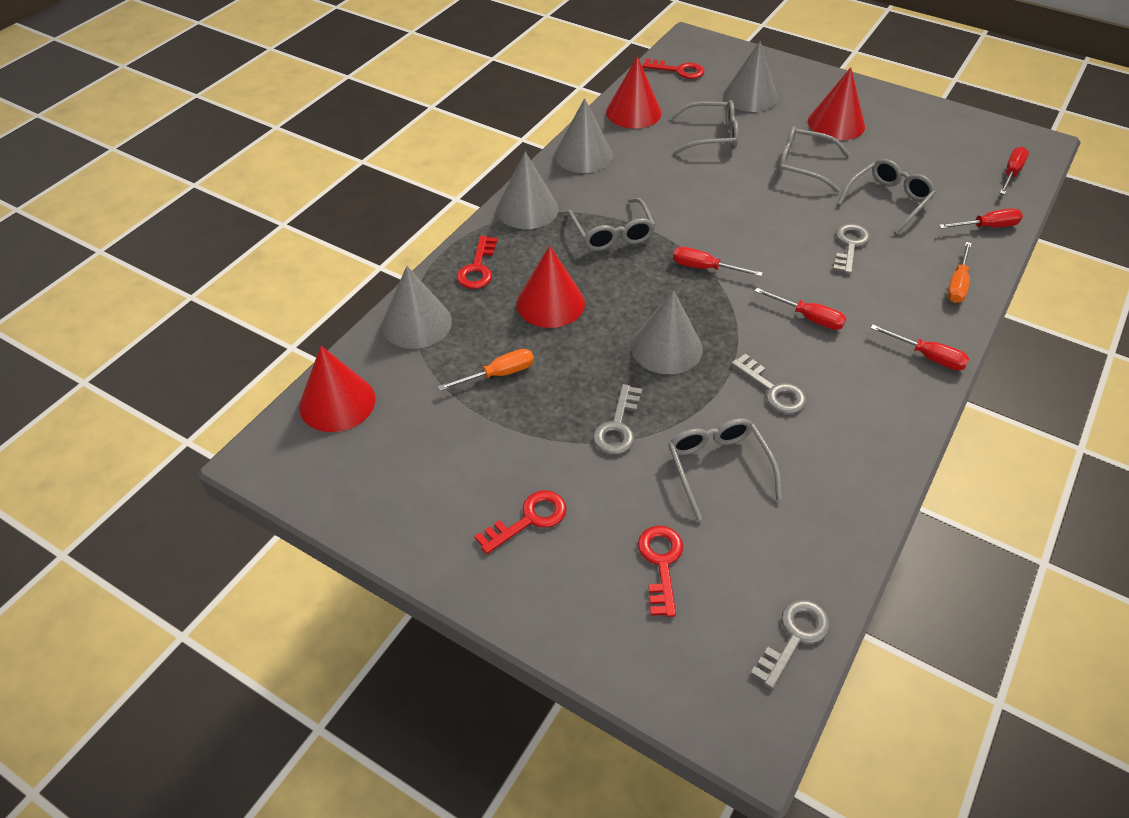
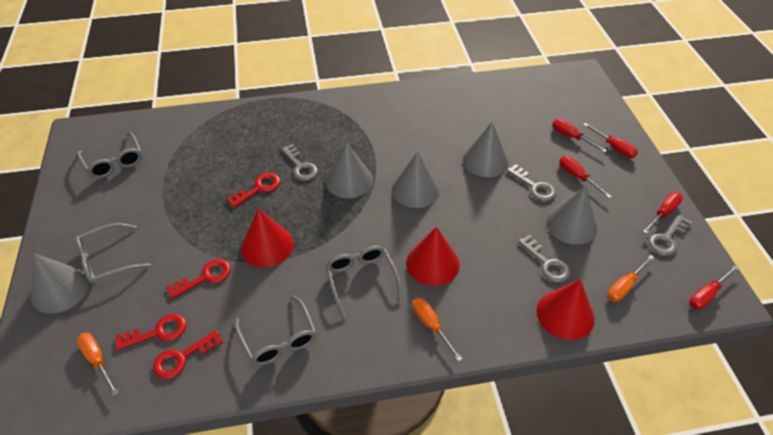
grey glasses: 5 -> 4
orange screwdriver: 2 -> 3
red cone: 4 -> 3

